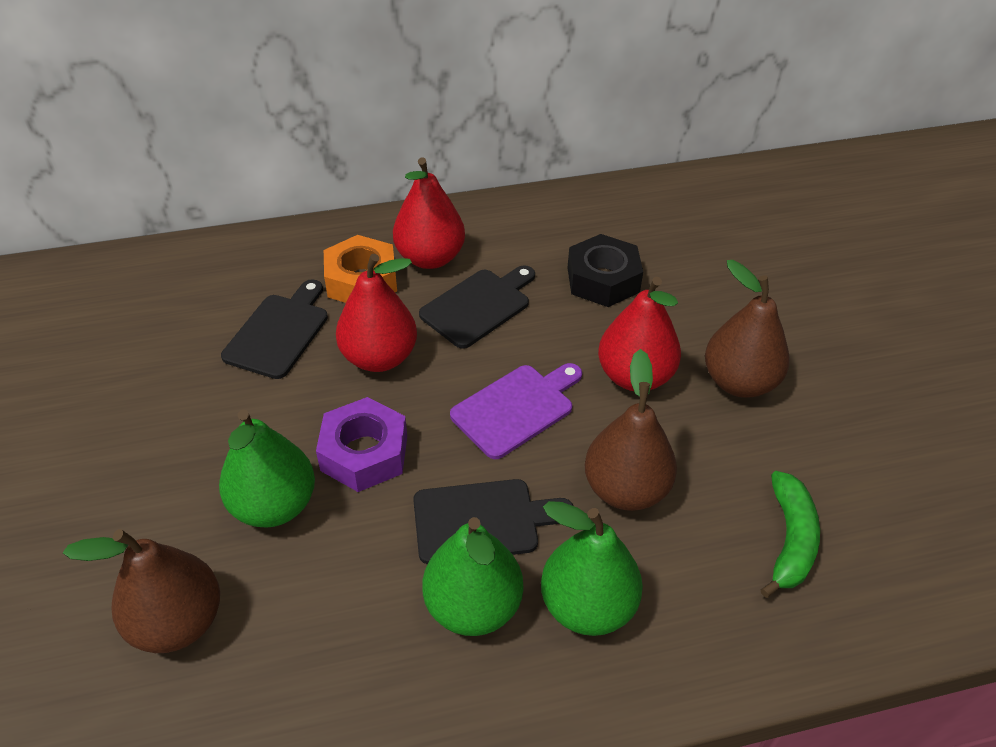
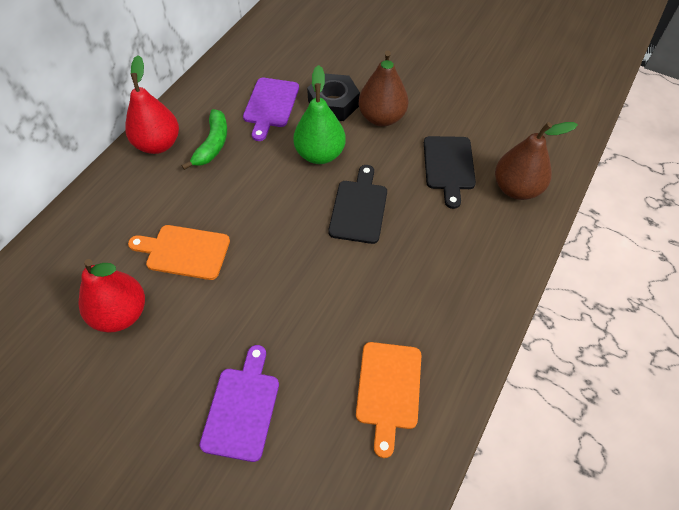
black cutting board: 3 -> 2
brown pear: 3 -> 2
green pear: 3 -> 1
orange cutting board: 0 -> 2
orange nut: 1 -> 0
purple cutting board: 1 -> 2
purple nut: 1 -> 0
red pear: 3 -> 2

